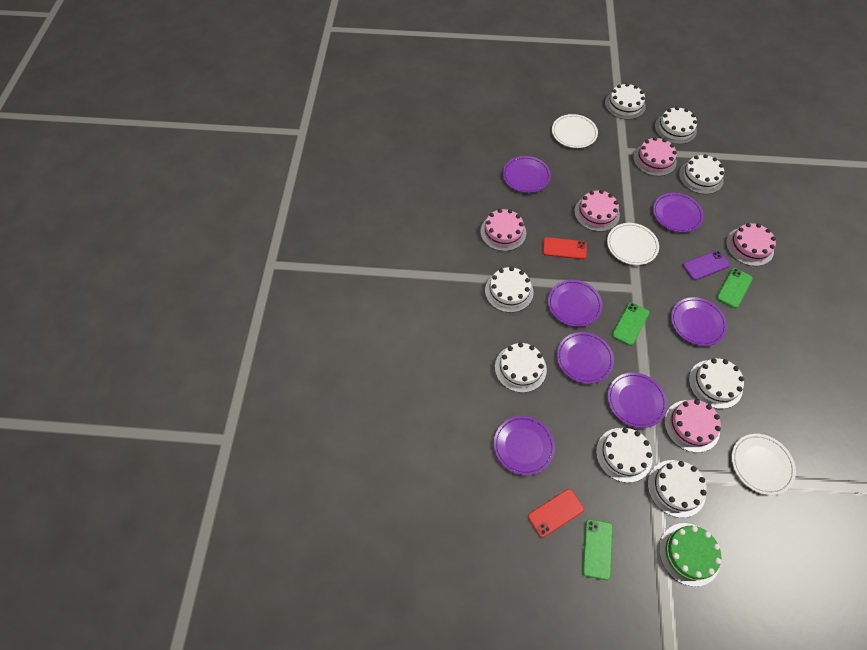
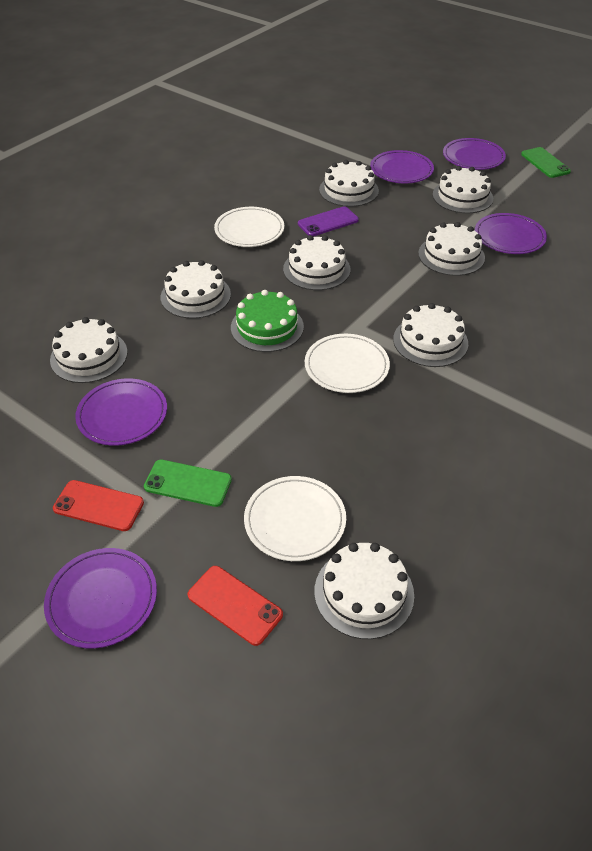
green phone: 3 -> 2
pink cake: 5 -> 0
purple plate: 7 -> 5

